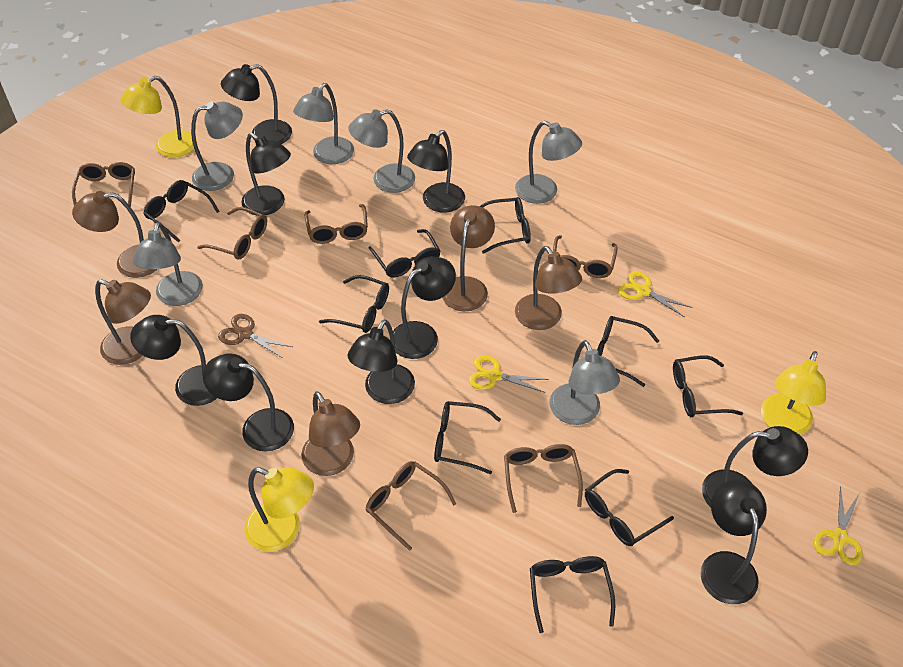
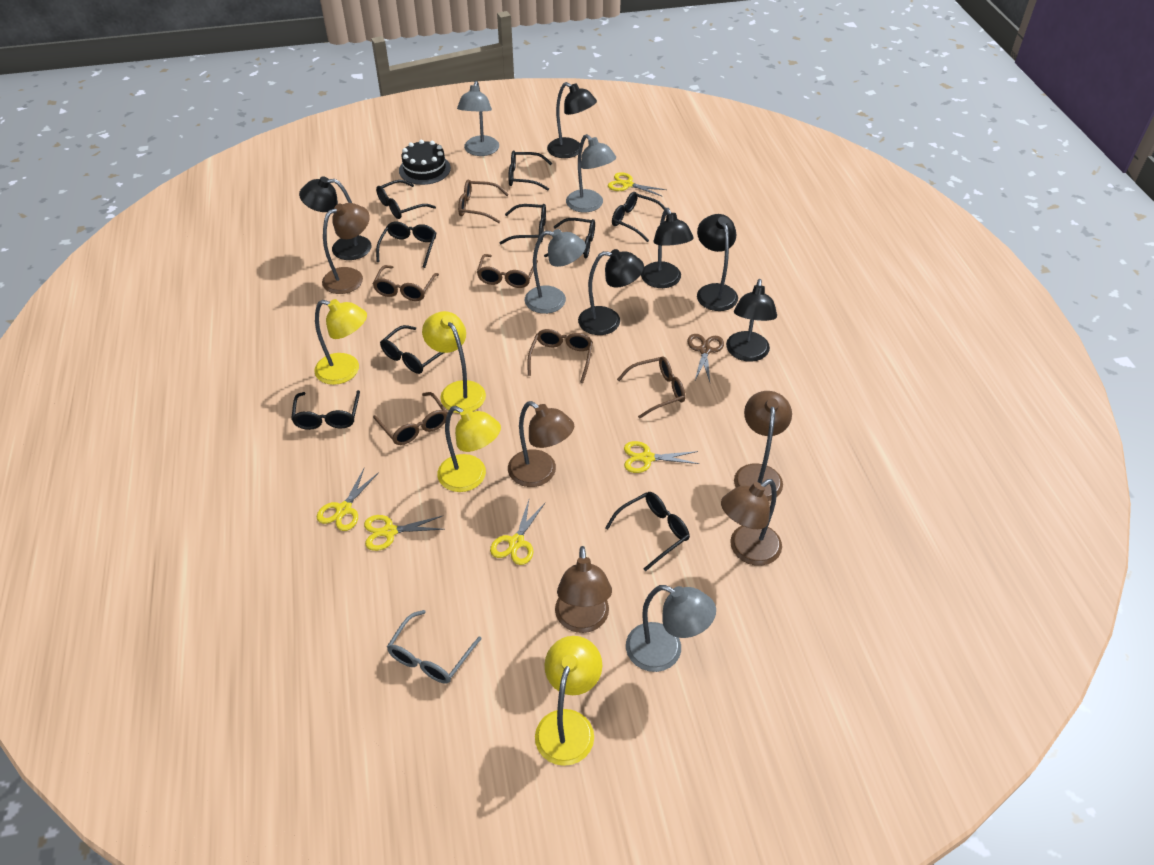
black cake: 0 -> 1
black lamp: 9 -> 6
grey glasses: 0 -> 1
grey lamp: 6 -> 4
yellow lamp: 3 -> 4
yellow scissors: 3 -> 5

